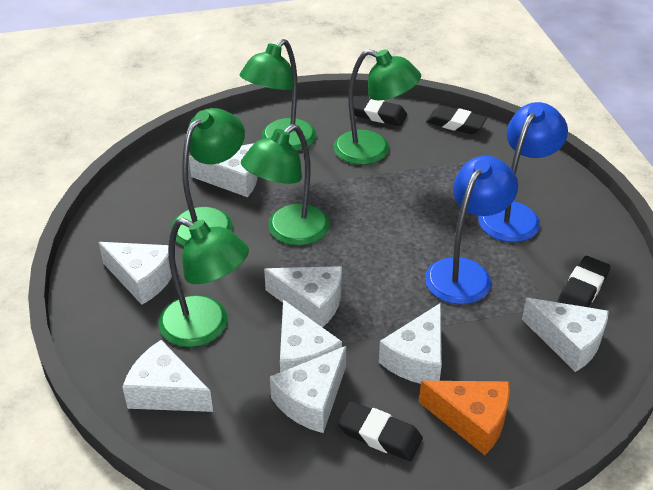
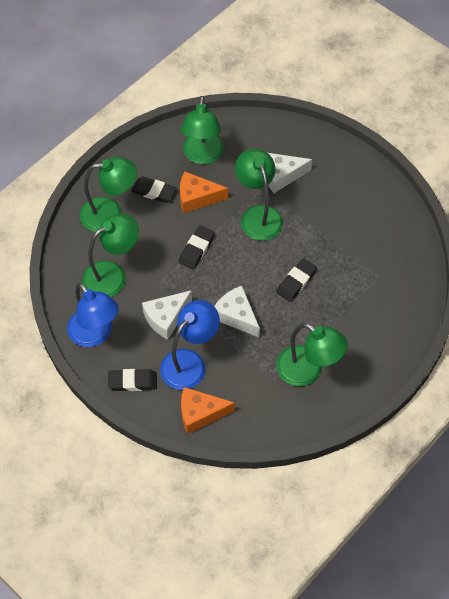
orange cheese: 1 -> 2
white cheese: 8 -> 3

